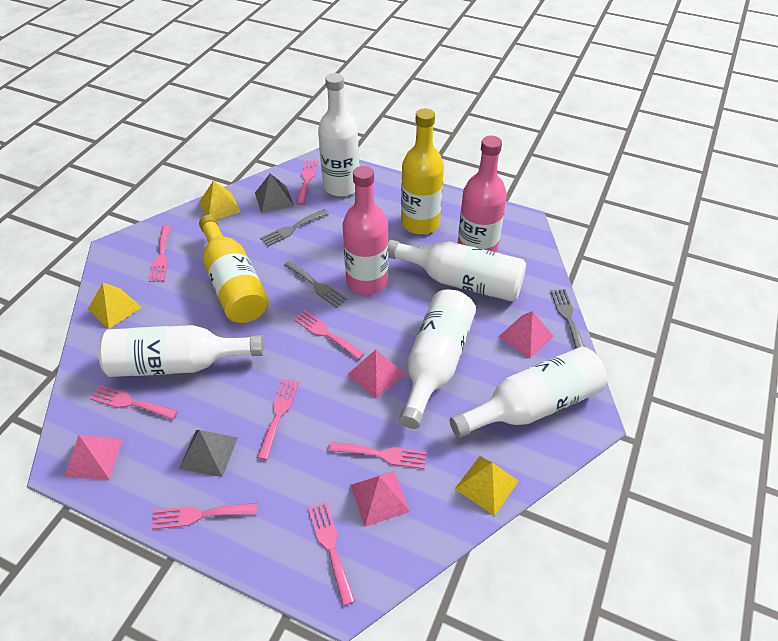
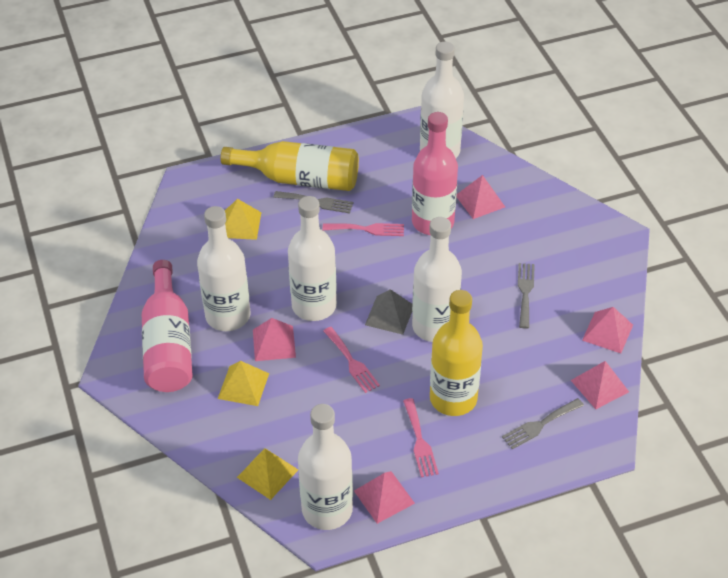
grey pyramid: 2 -> 1
pink fork: 8 -> 3
pink pyramid: 4 -> 5

